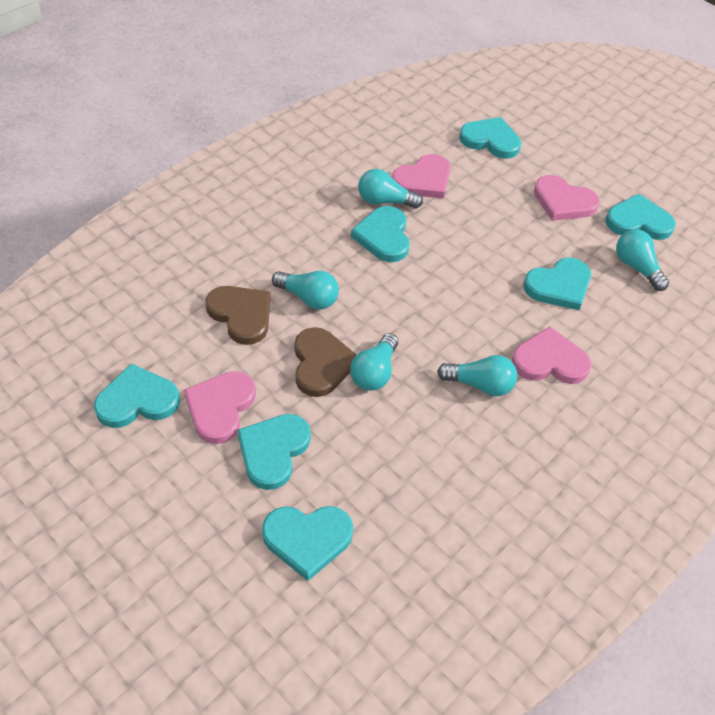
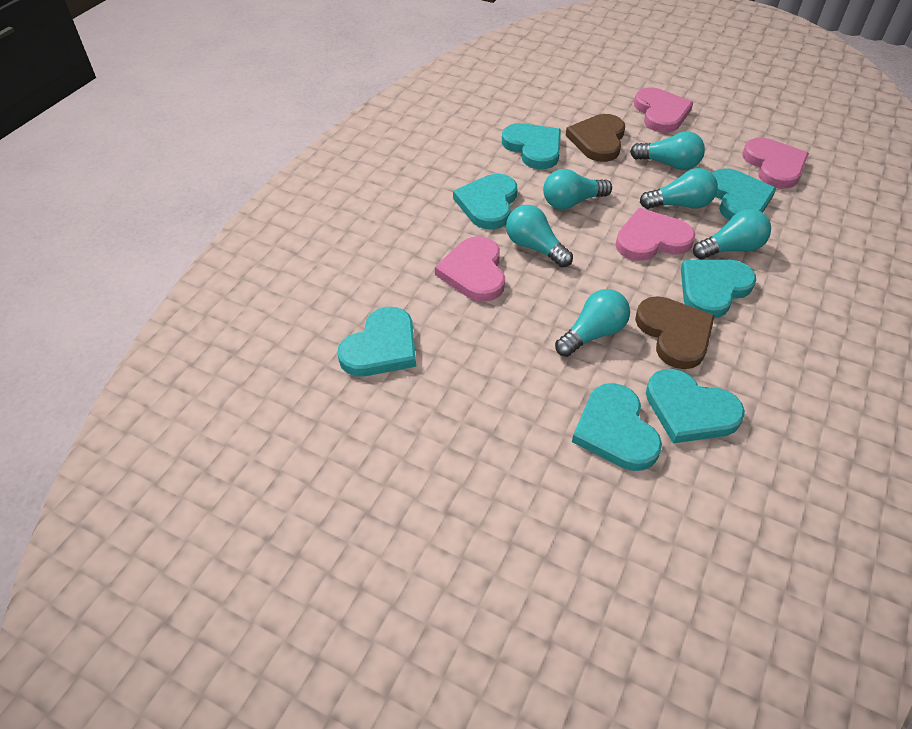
turquoise light bulb: 5 -> 6

